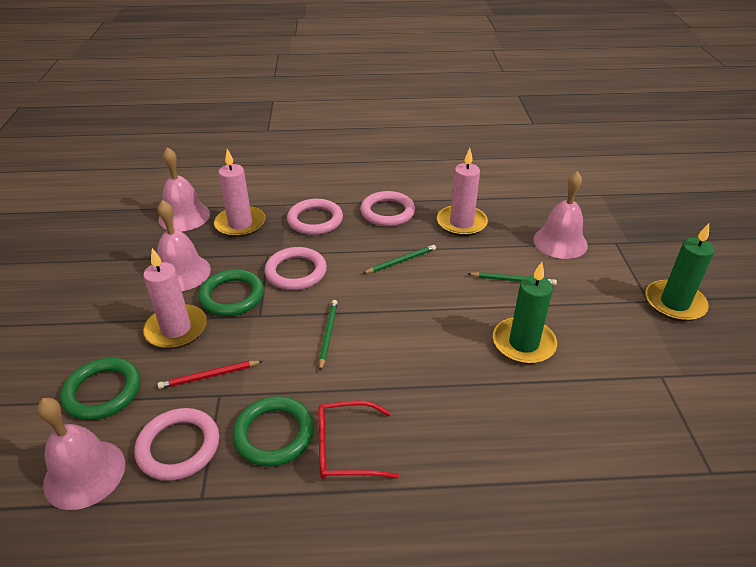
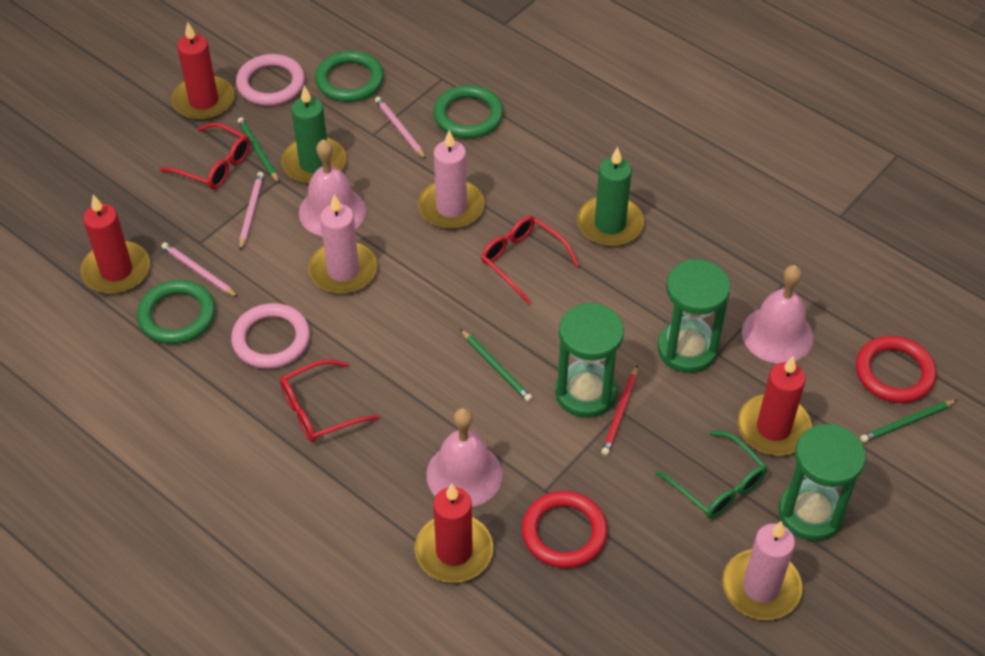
green glasses: 0 -> 1
green hourglass: 0 -> 3
pink bell: 4 -> 3
pink pencil: 0 -> 3
pink ring: 4 -> 2
red candle: 0 -> 4
red glasses: 1 -> 3
red ring: 0 -> 2

